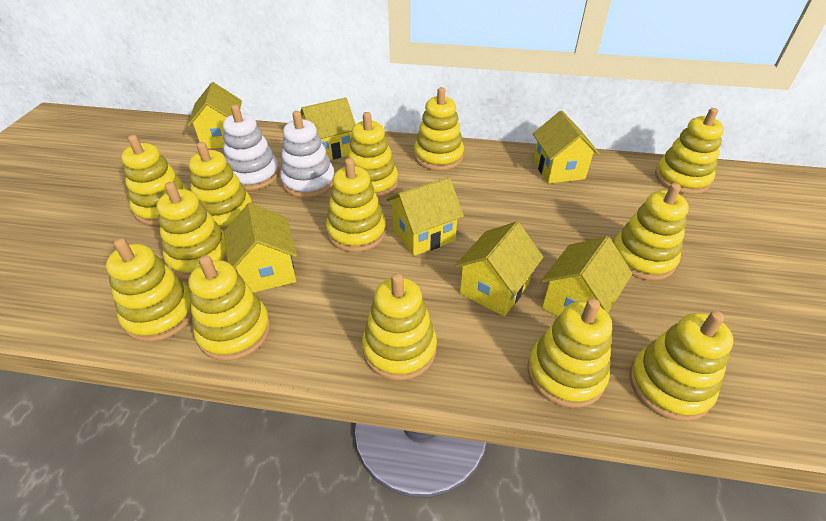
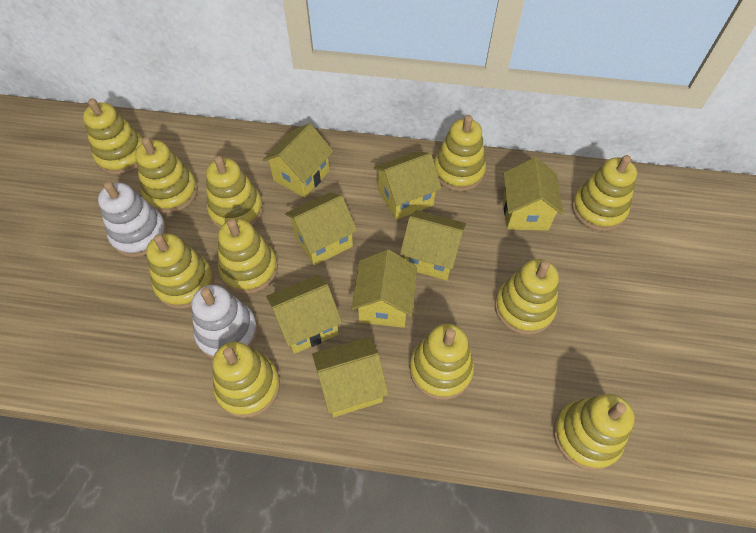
yellow house: 7 -> 8
yellow stacking toy: 13 -> 11

